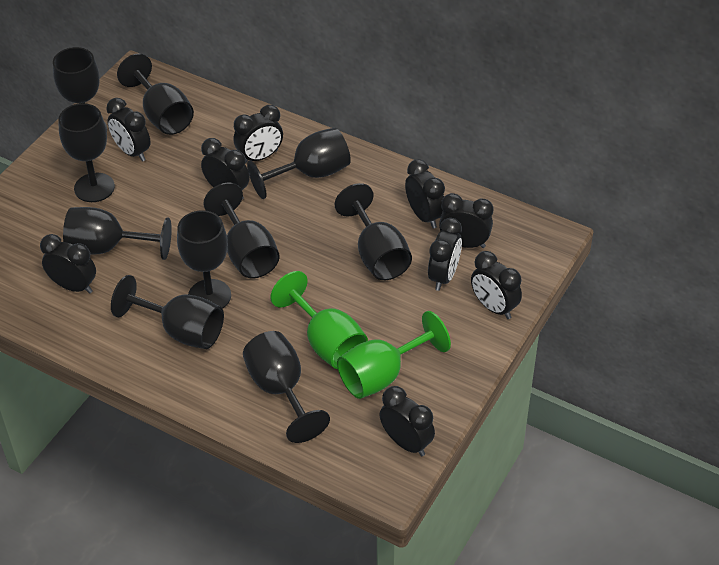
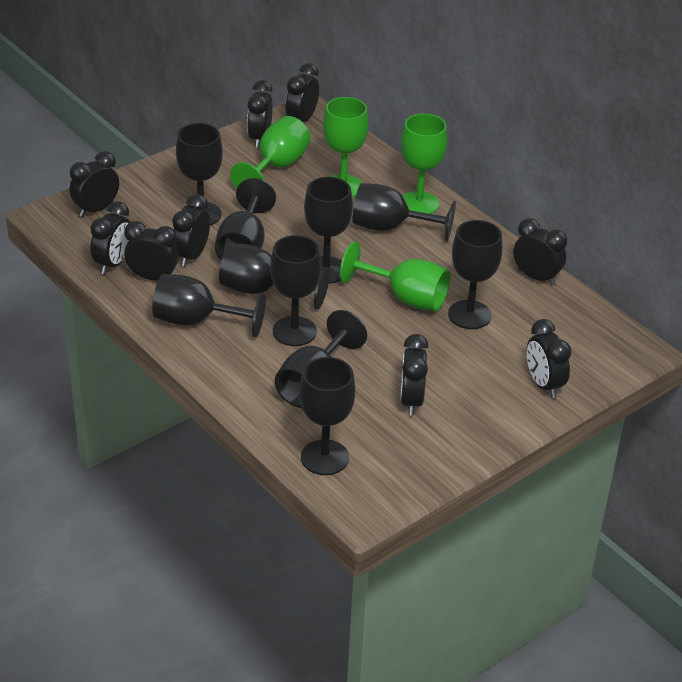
green goblet: 2 -> 4

